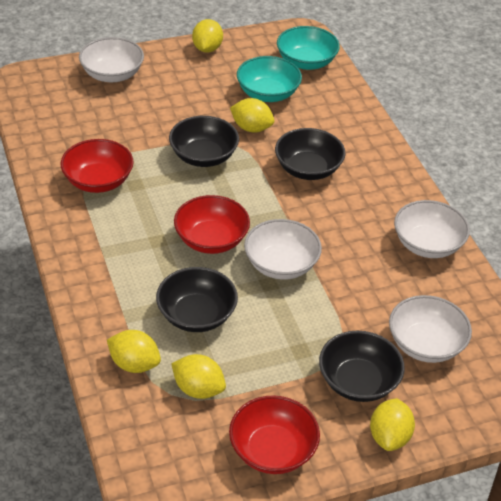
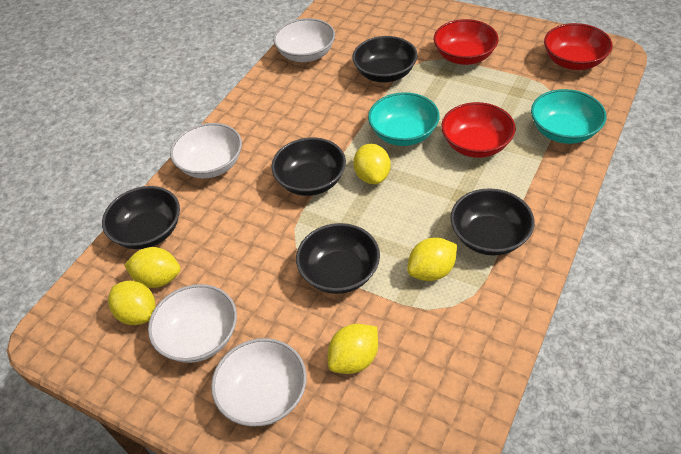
black bowl: 4 -> 5

